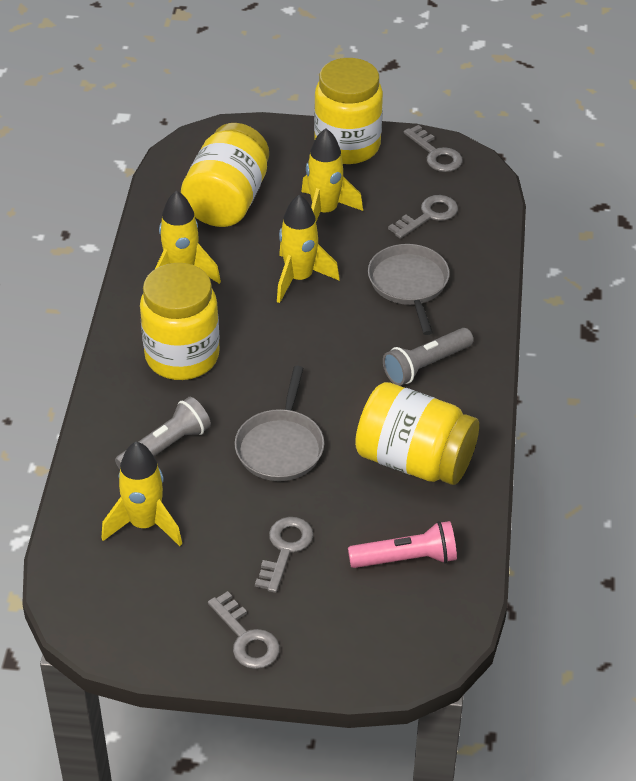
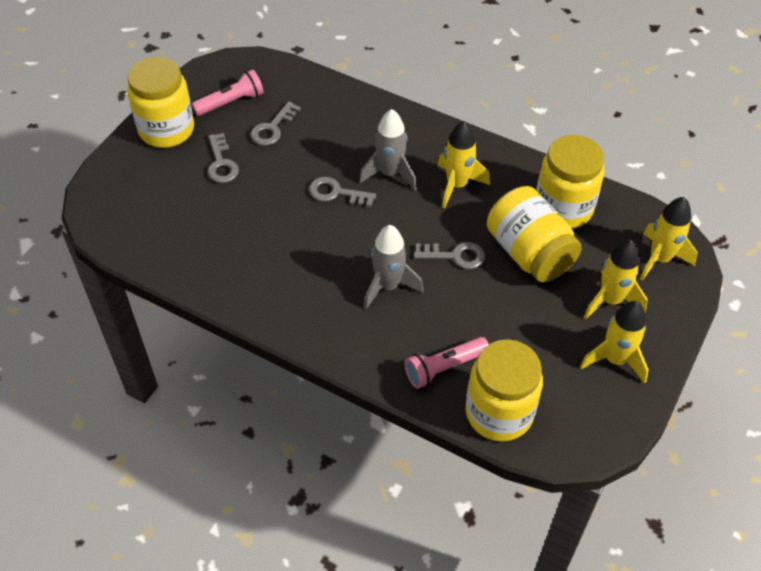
grey flashlight: 2 -> 0
grey pan: 2 -> 0
grey rocket: 0 -> 2
pink flashlight: 1 -> 2

